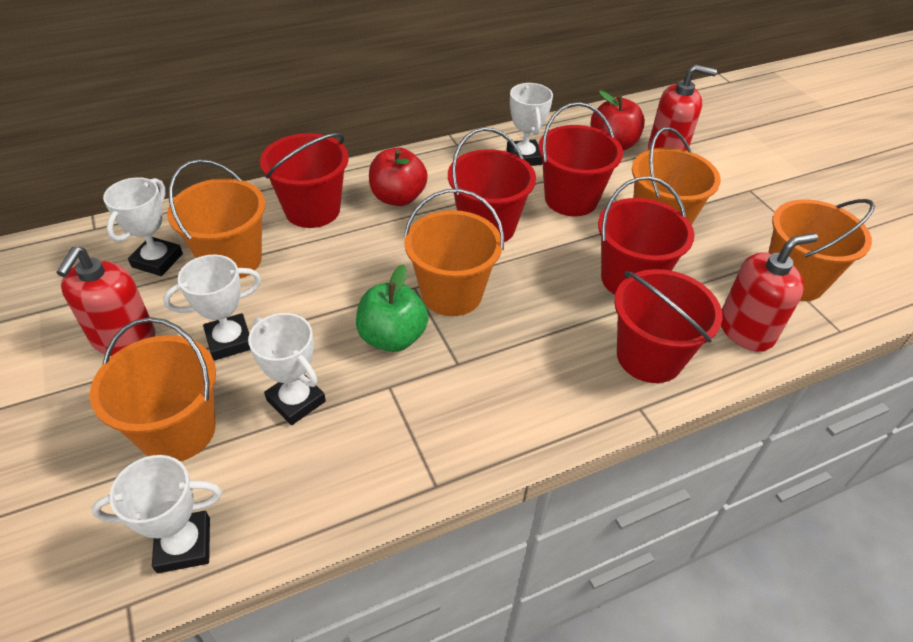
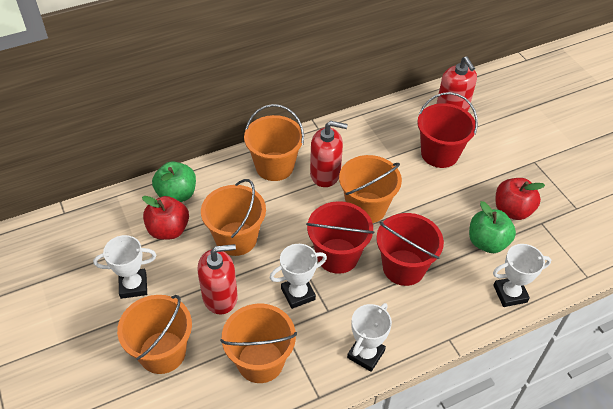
green apple: 1 -> 2
red bucket: 5 -> 3
white trophy: 5 -> 4

